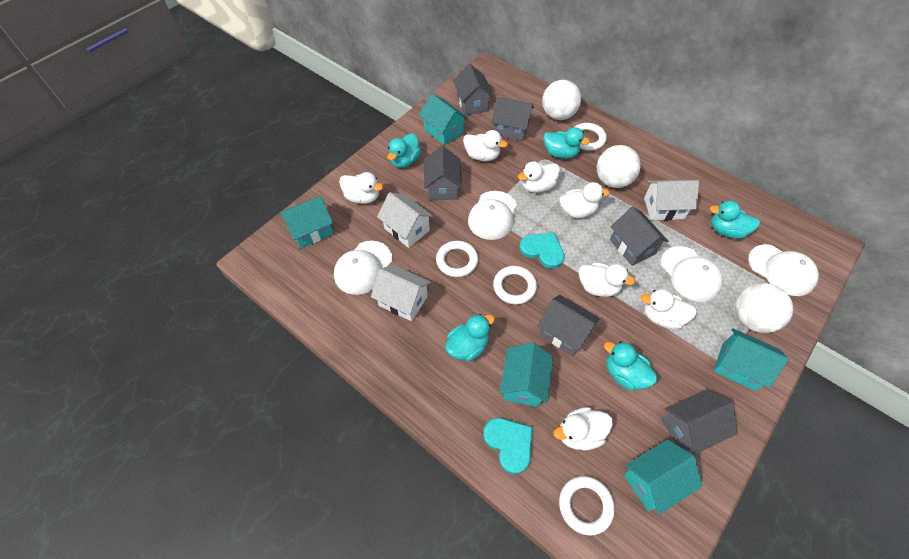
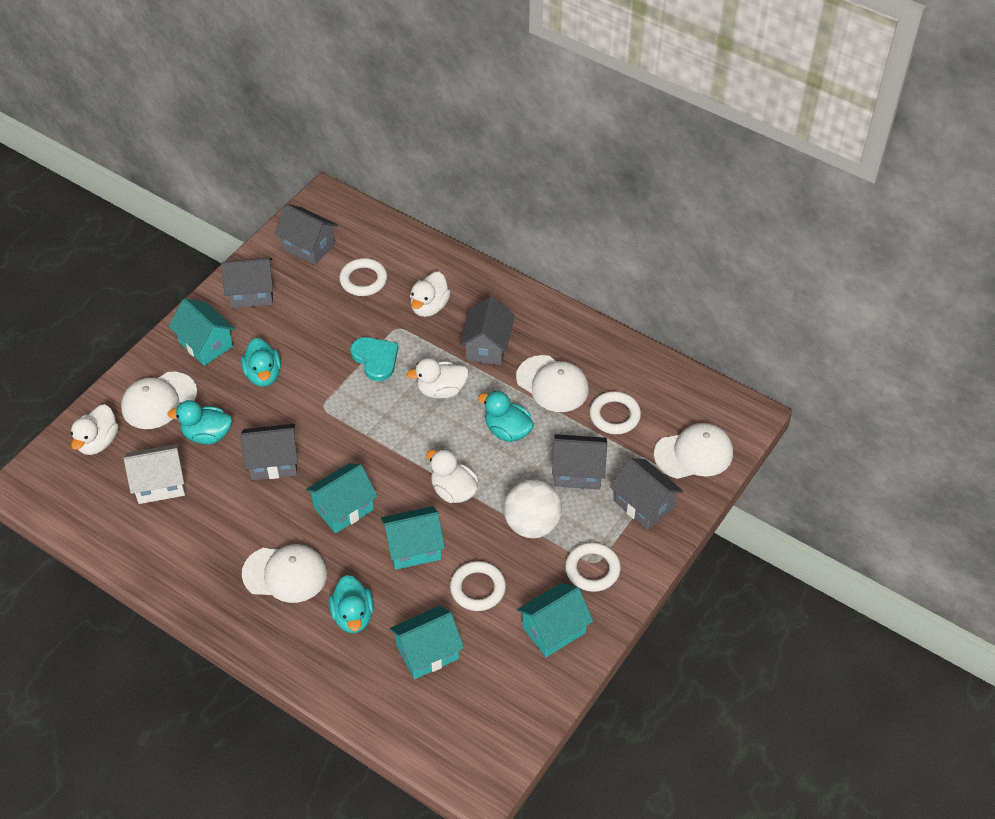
turquoise duck: 5 -> 4
turquoise heart: 2 -> 1
white ball: 3 -> 1
white duck: 7 -> 4
white house: 3 -> 1

